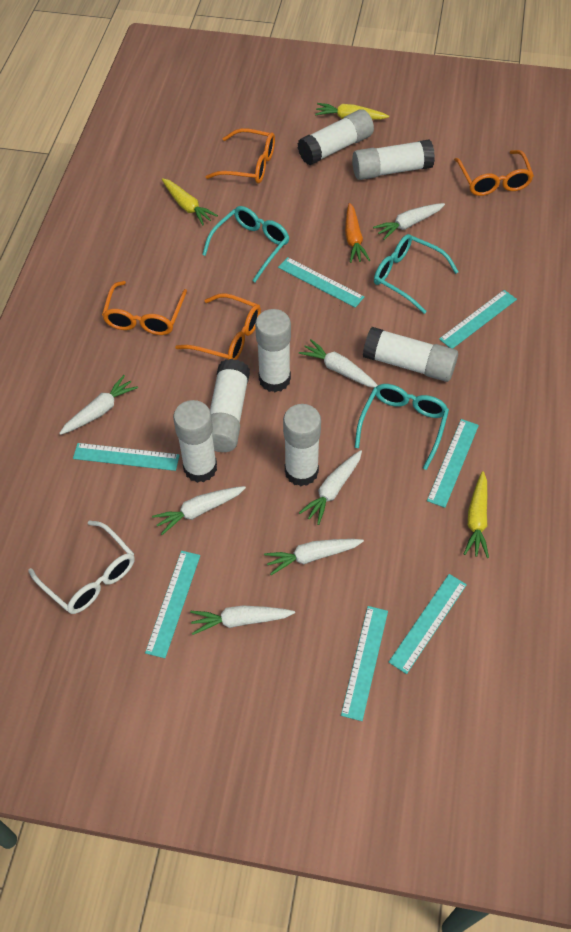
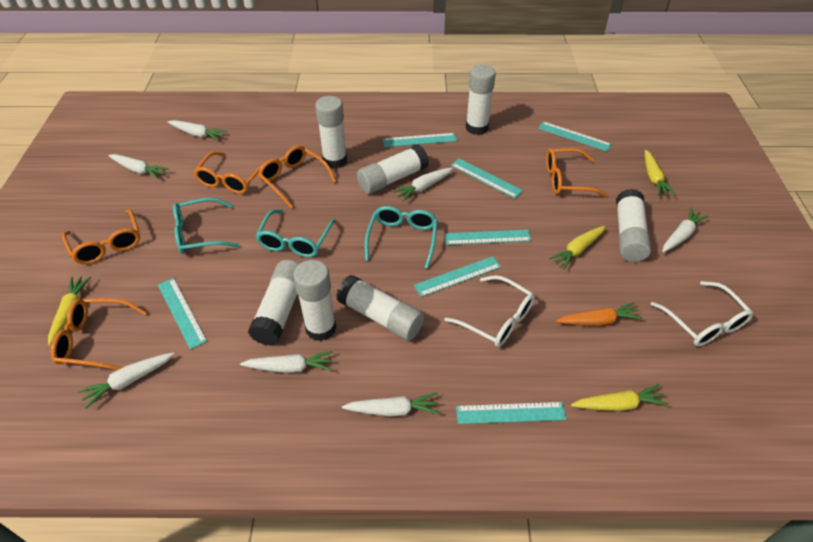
orange glasses: 4 -> 5
white glasses: 1 -> 2
yellow carrot: 3 -> 4

